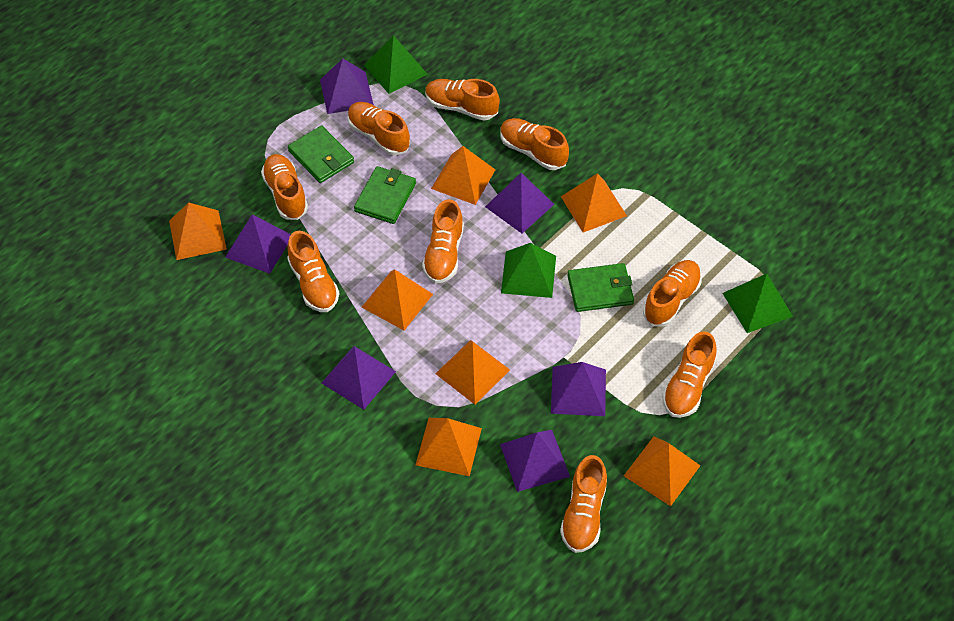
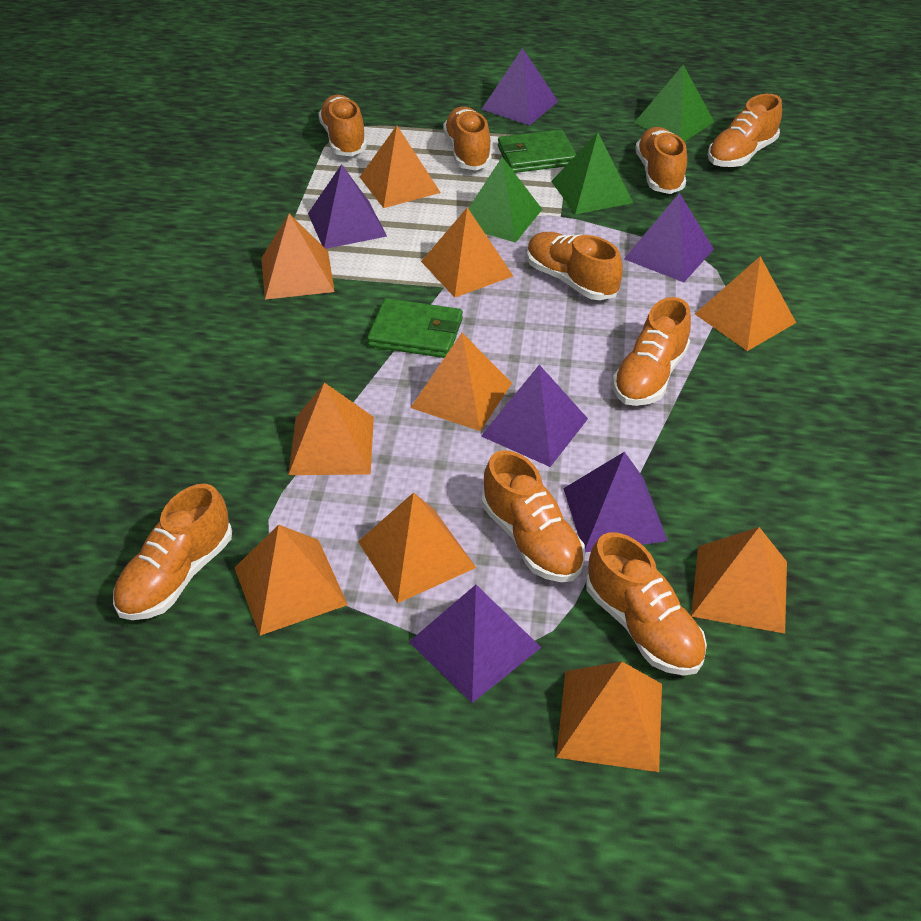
green wallet: 3 -> 2
orange pyramid: 7 -> 10

